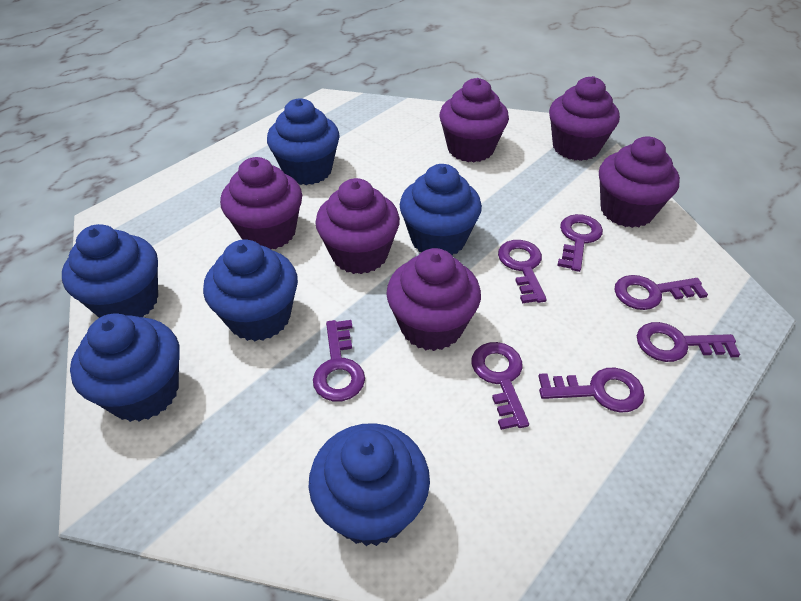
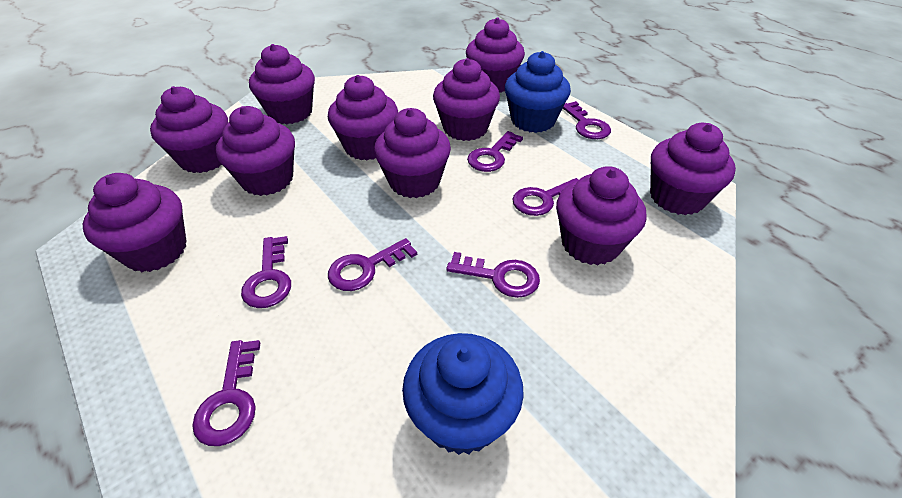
blue cupcake: 6 -> 2
purple cupcake: 6 -> 10

